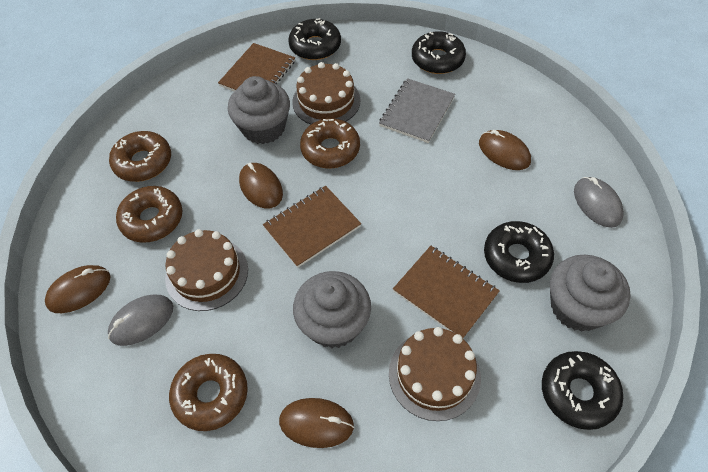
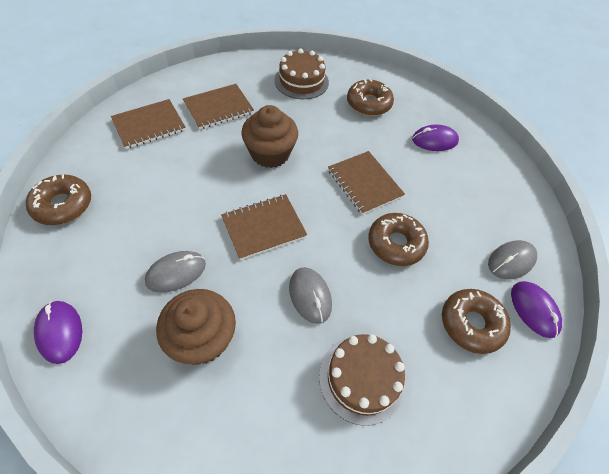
black donut: 4 -> 0
brown cake: 3 -> 2
brown cupcake: 0 -> 2
brown mouse: 4 -> 0
brown notebook: 3 -> 4
grey cupcake: 3 -> 0
grey mouse: 2 -> 3
grey notebook: 1 -> 0
purple mouse: 0 -> 3

